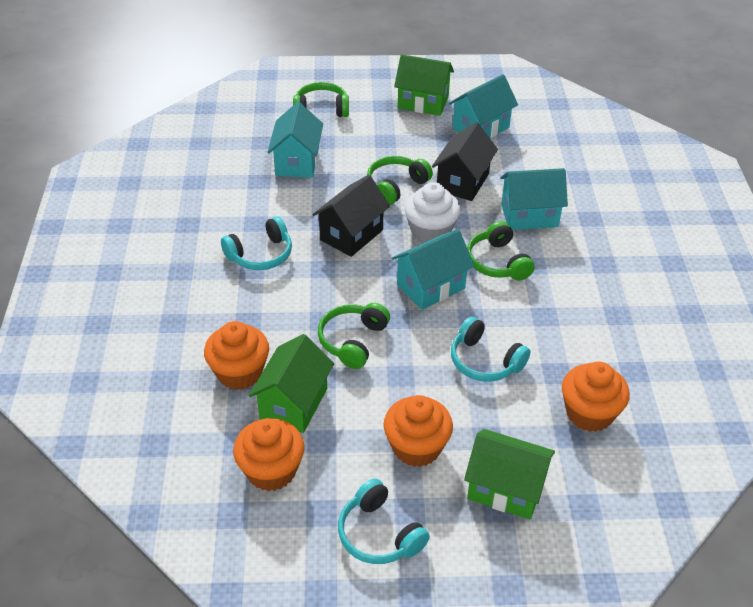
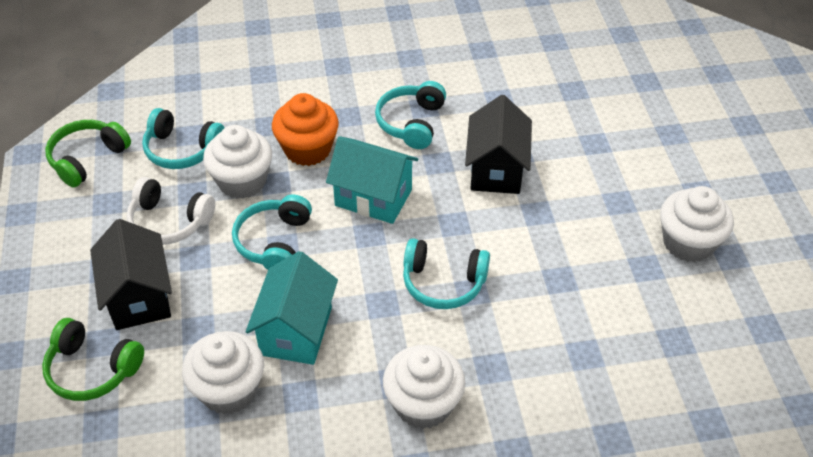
green headphones: 4 -> 2
green house: 3 -> 0
orange cupcake: 4 -> 1
turquoise headphones: 3 -> 4
turquoise house: 4 -> 2
white cupcake: 1 -> 4
white headphones: 0 -> 1

